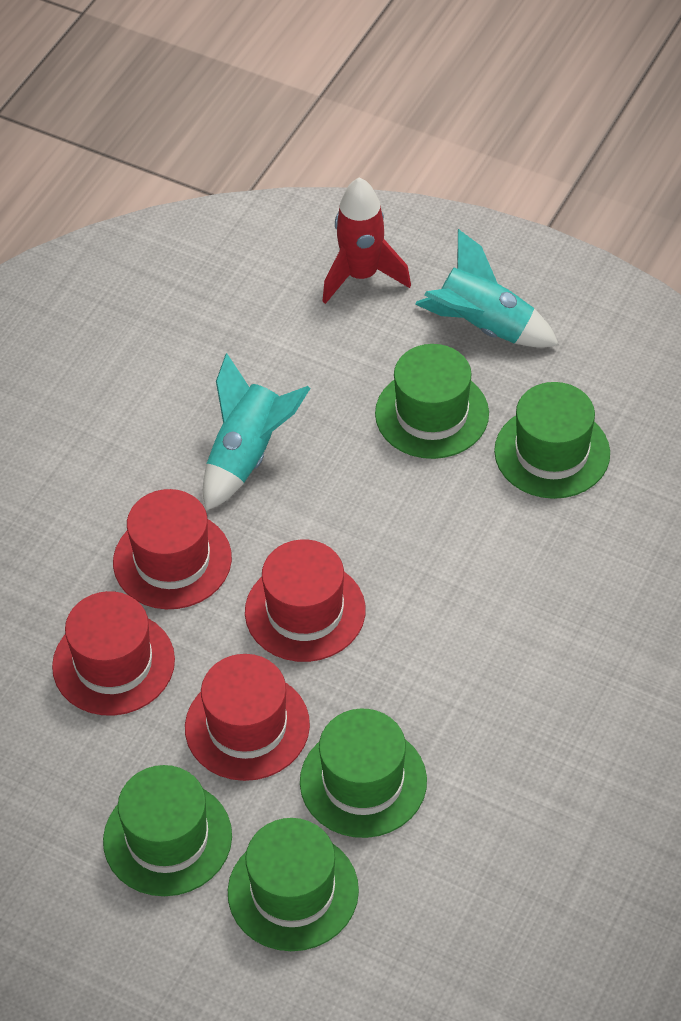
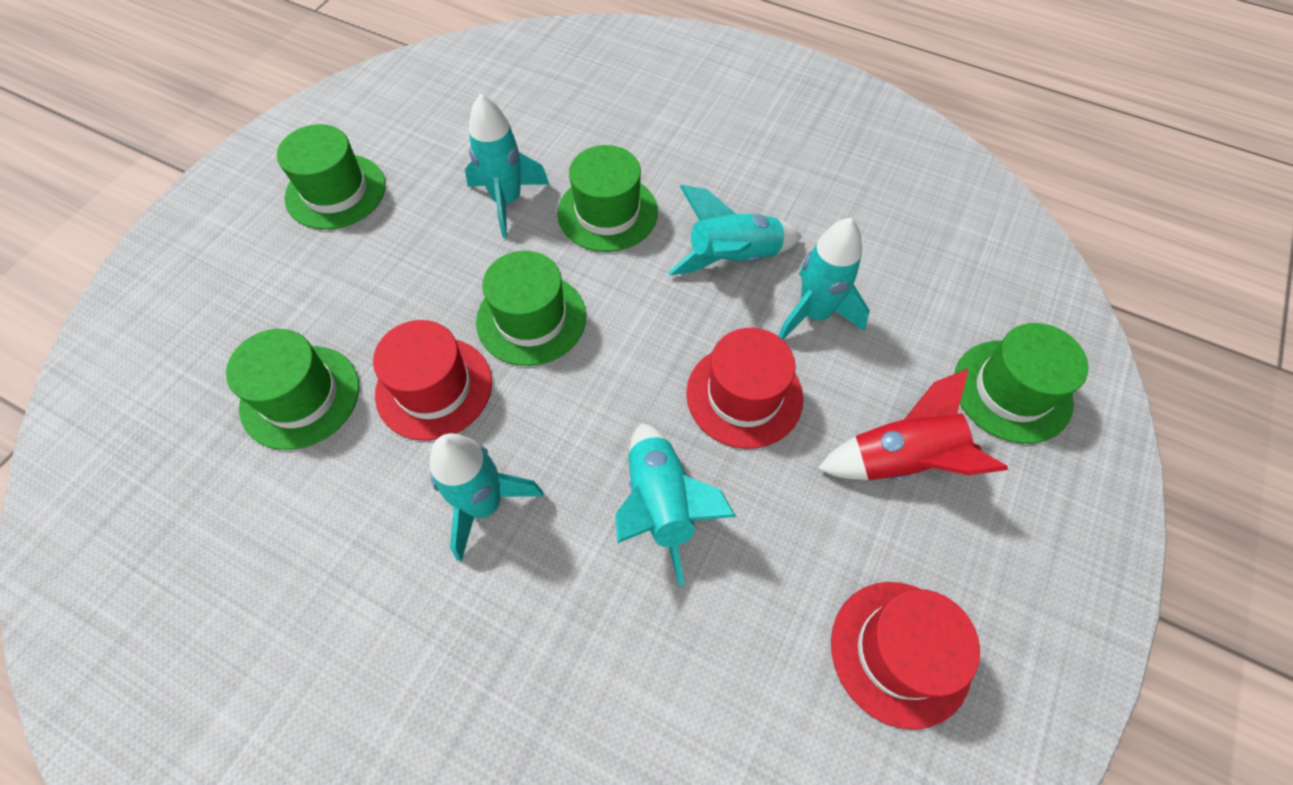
red hat: 4 -> 3
turquoise rocket: 2 -> 5

